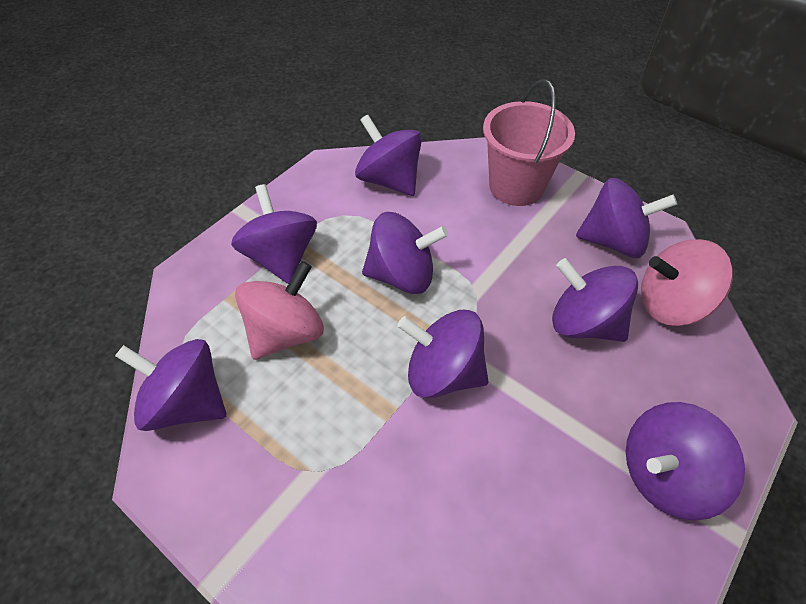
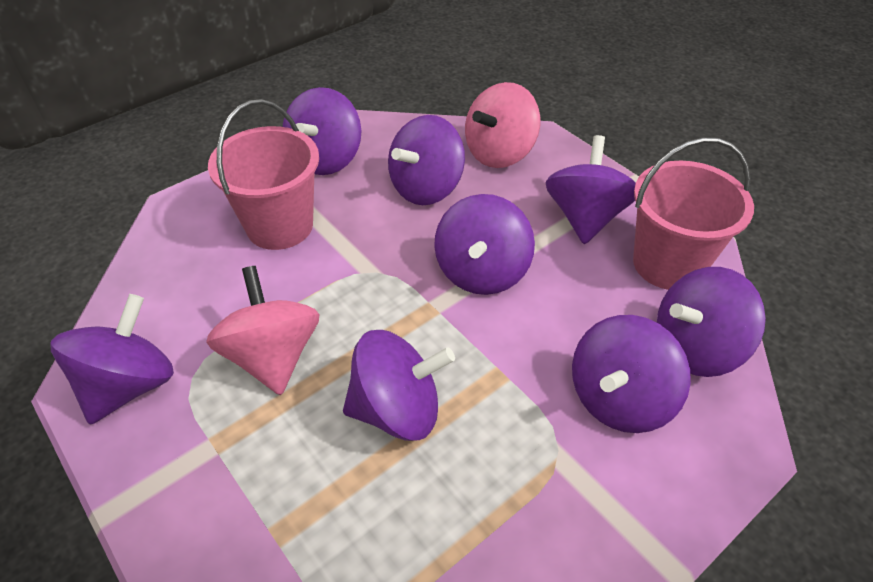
pink bucket: 1 -> 2

